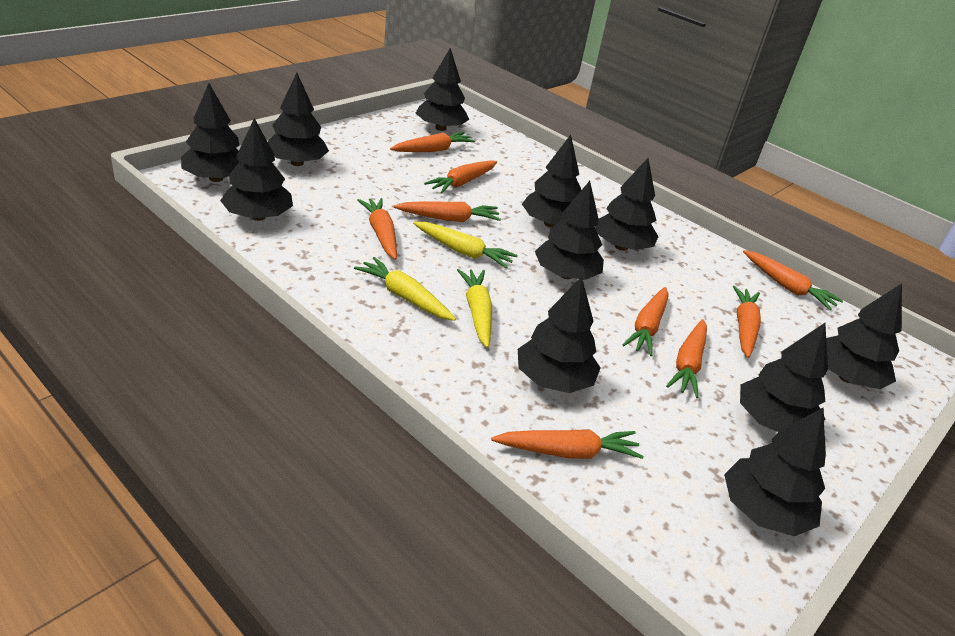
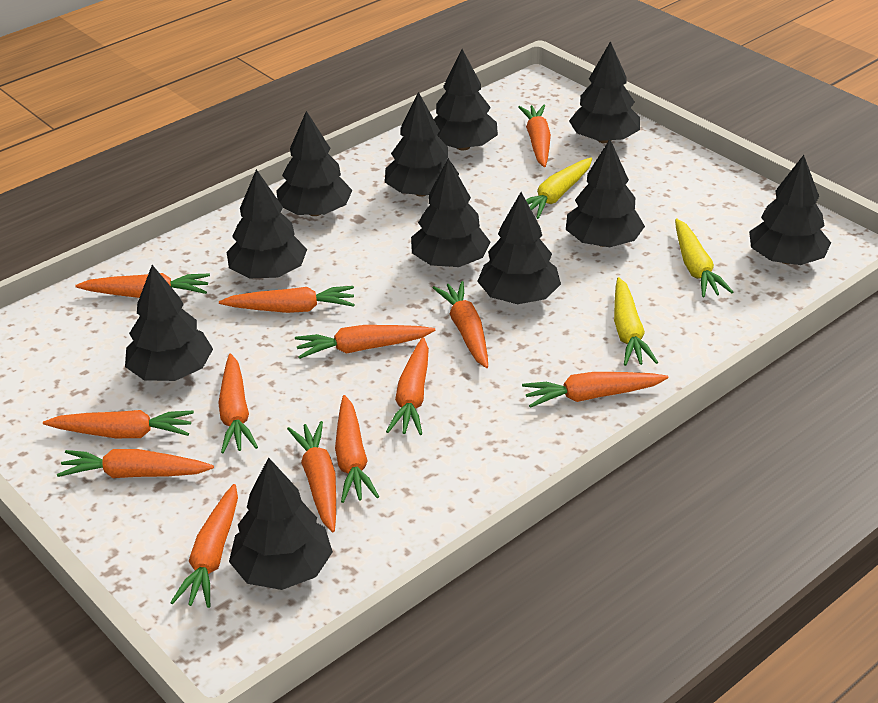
orange carrot: 9 -> 13

